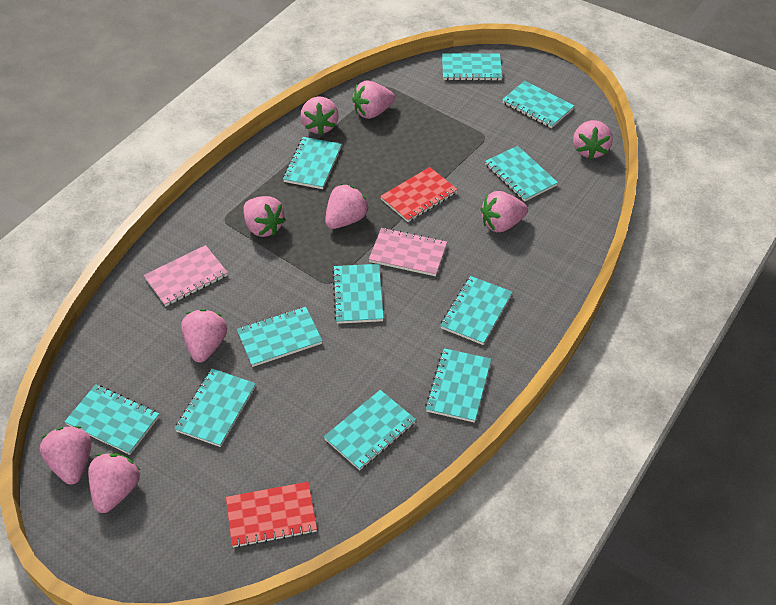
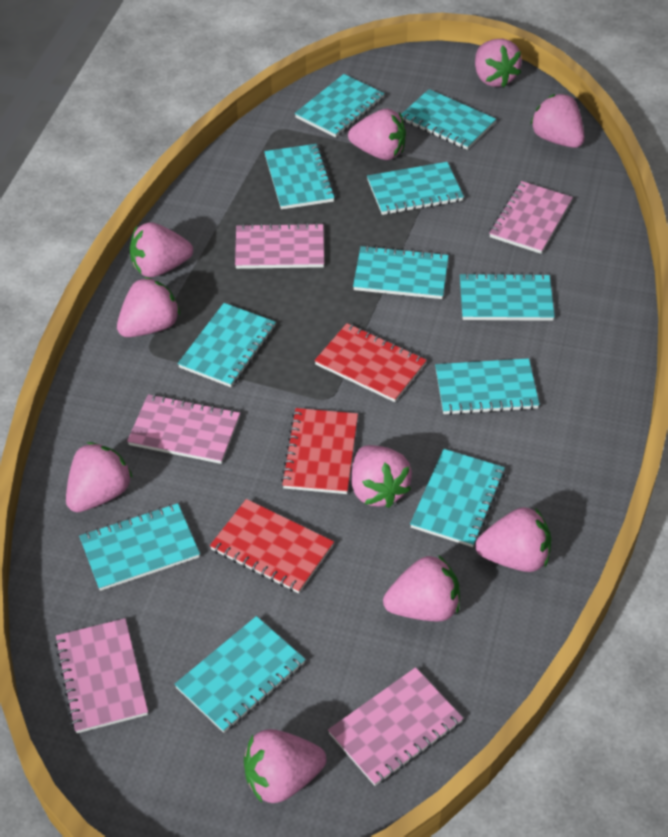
pink notebook: 2 -> 5
pink strawberry: 9 -> 10
red notebook: 2 -> 3

